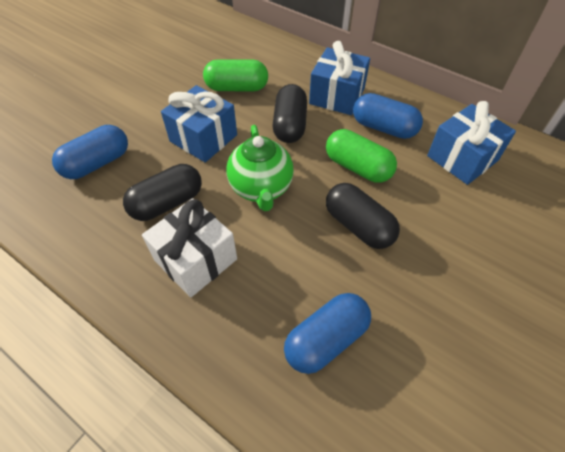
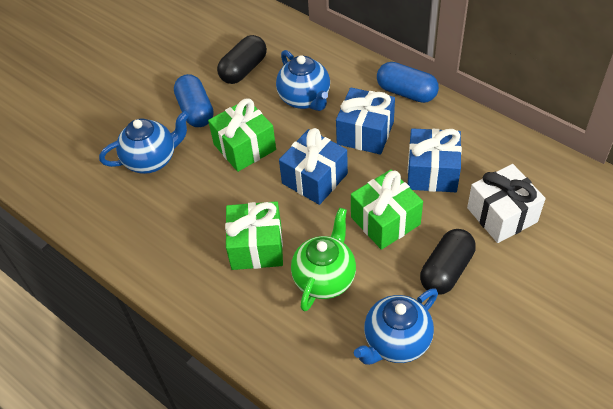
black capsule: 3 -> 2
blue capsule: 3 -> 2
blue teapot: 0 -> 3
green capsule: 2 -> 0
green gift: 0 -> 3

